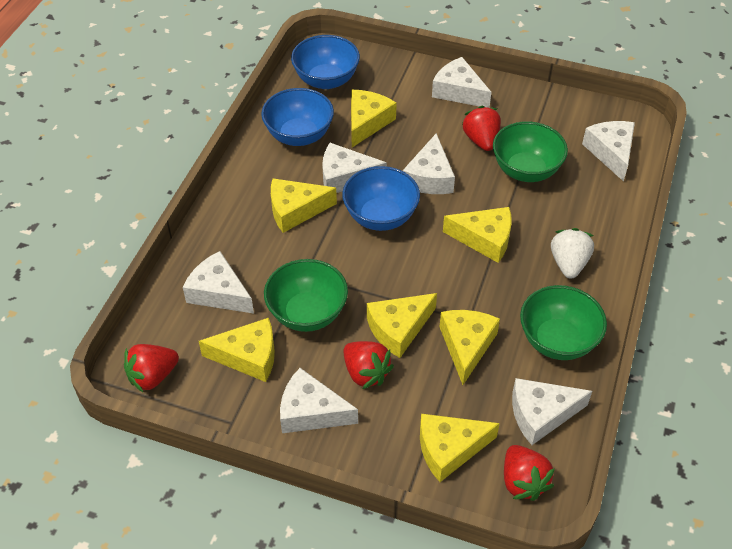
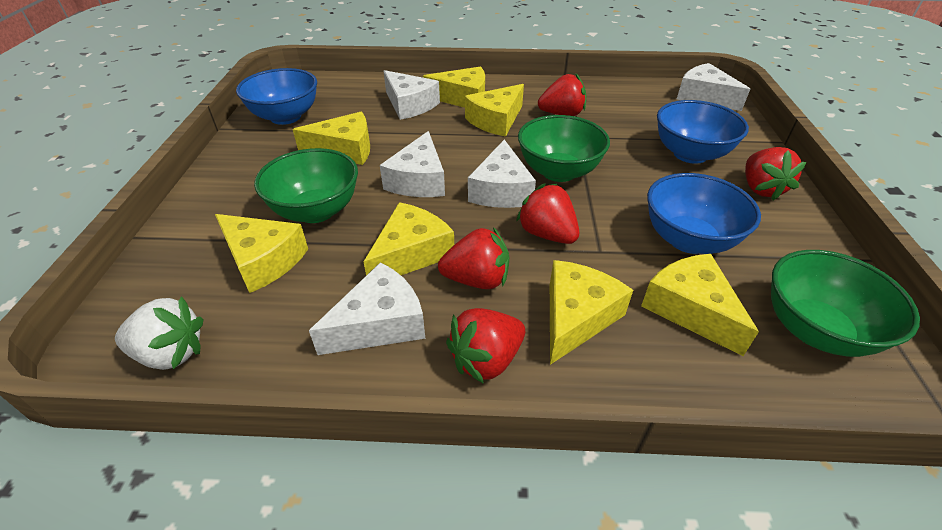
red strawberry: 4 -> 5
white cheese: 7 -> 5

